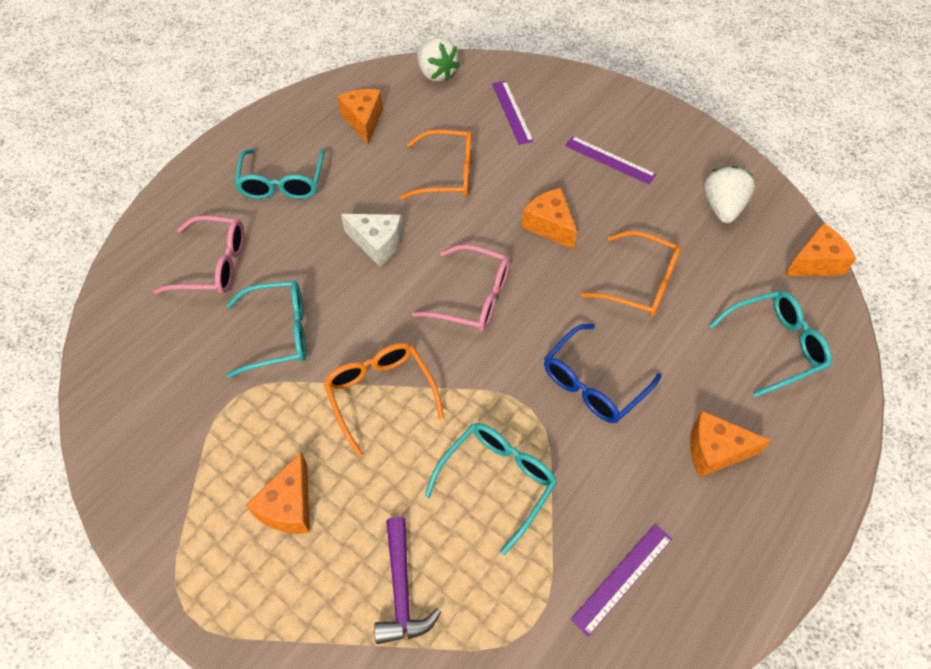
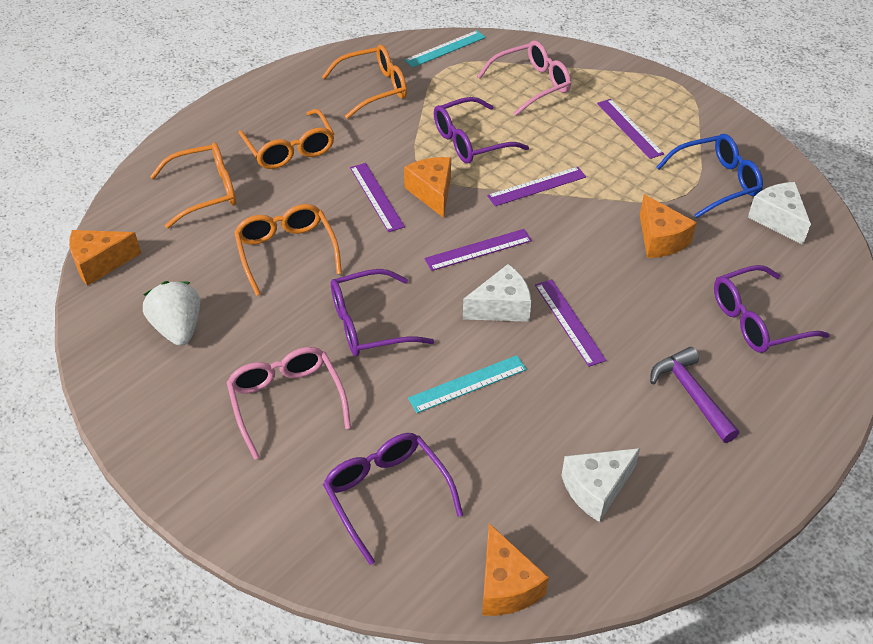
orange cheese: 5 -> 4
orange glasses: 3 -> 4
purple glasses: 0 -> 4
purple ruler: 3 -> 5
turquoise glasses: 4 -> 0
turquoise ruler: 0 -> 2
white cheese: 1 -> 3
white strawberry: 2 -> 1

